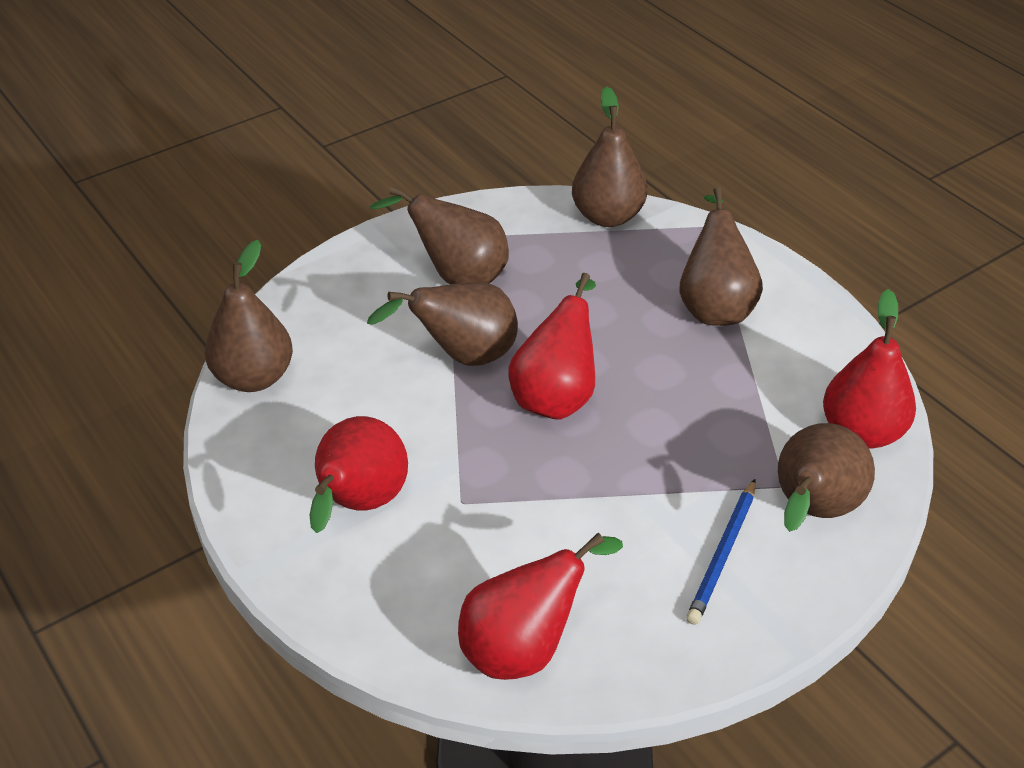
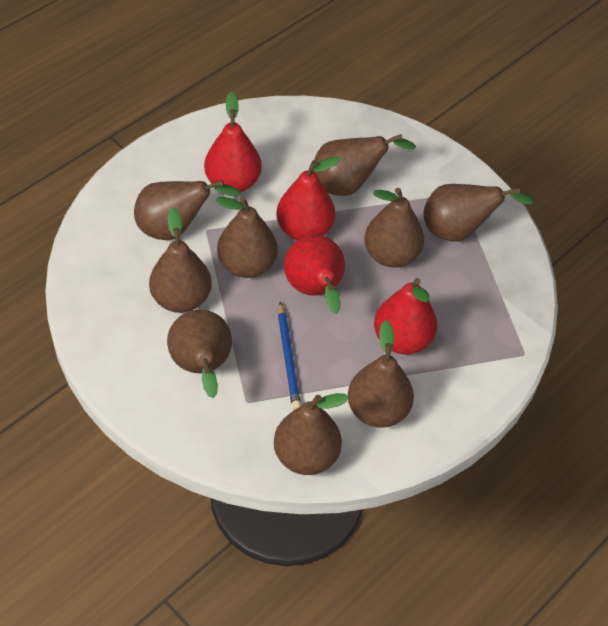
brown pear: 6 -> 9

